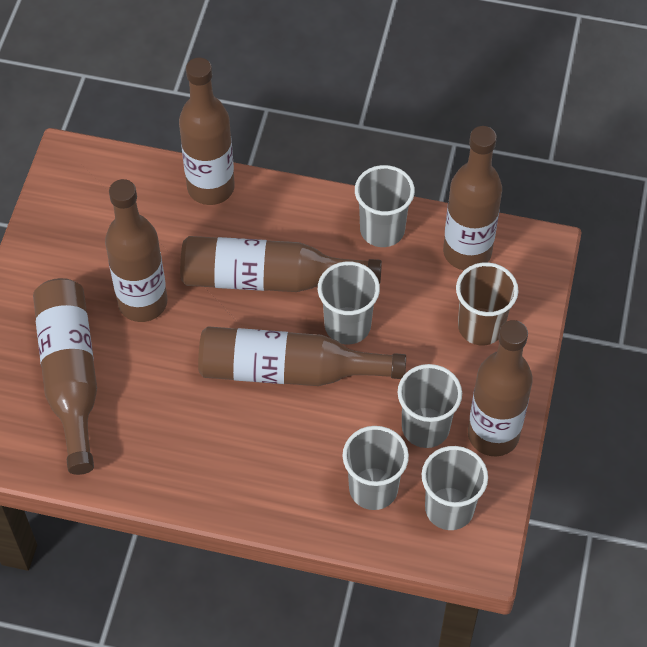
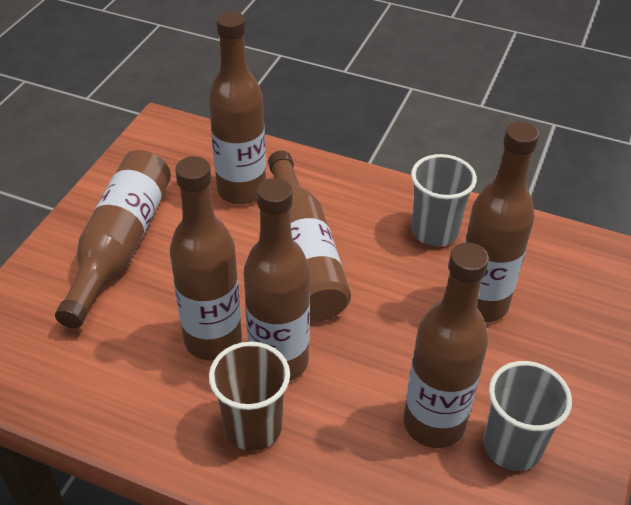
grey cup: 5 -> 2

